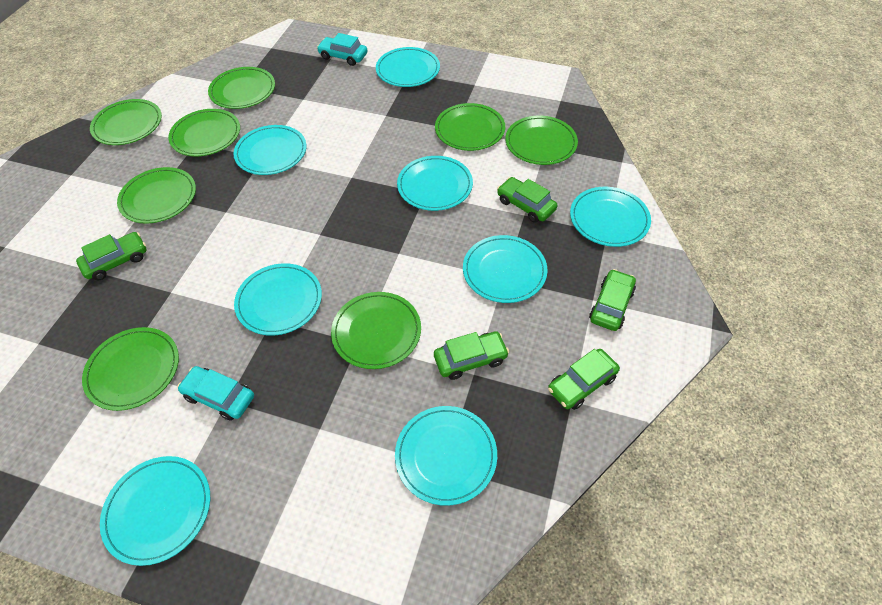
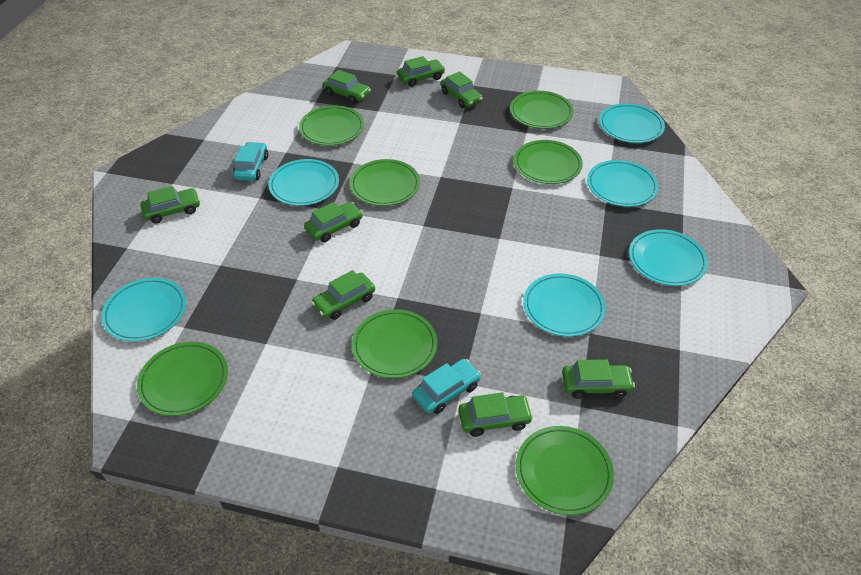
green car: 5 -> 8
green plate: 8 -> 7
turquoise plate: 8 -> 6

